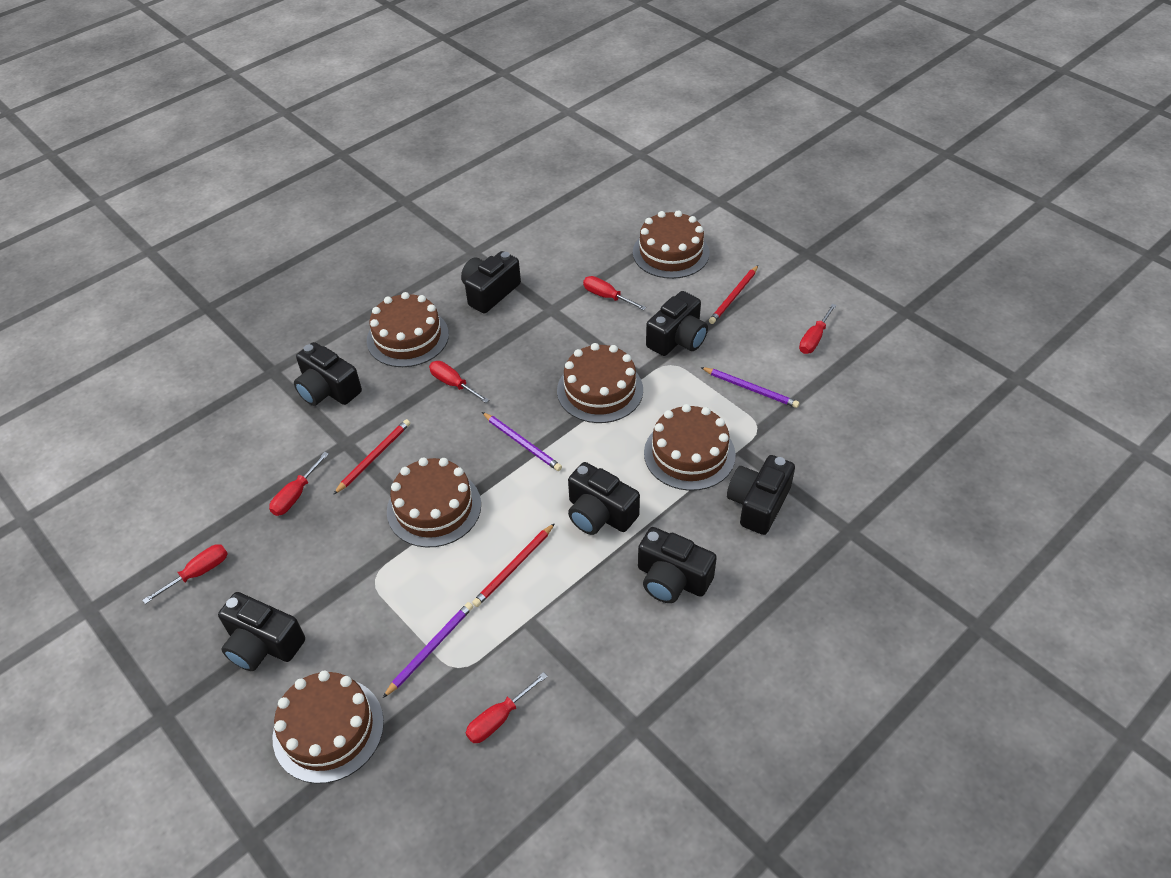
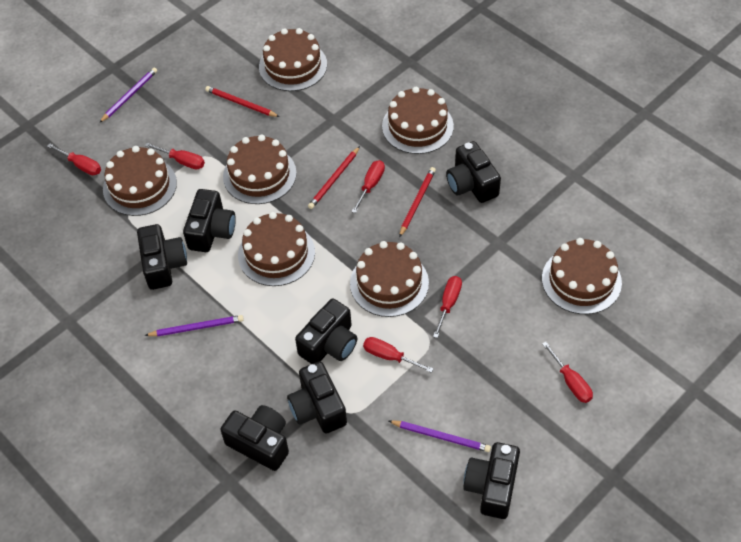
brown cake: 6 -> 7

